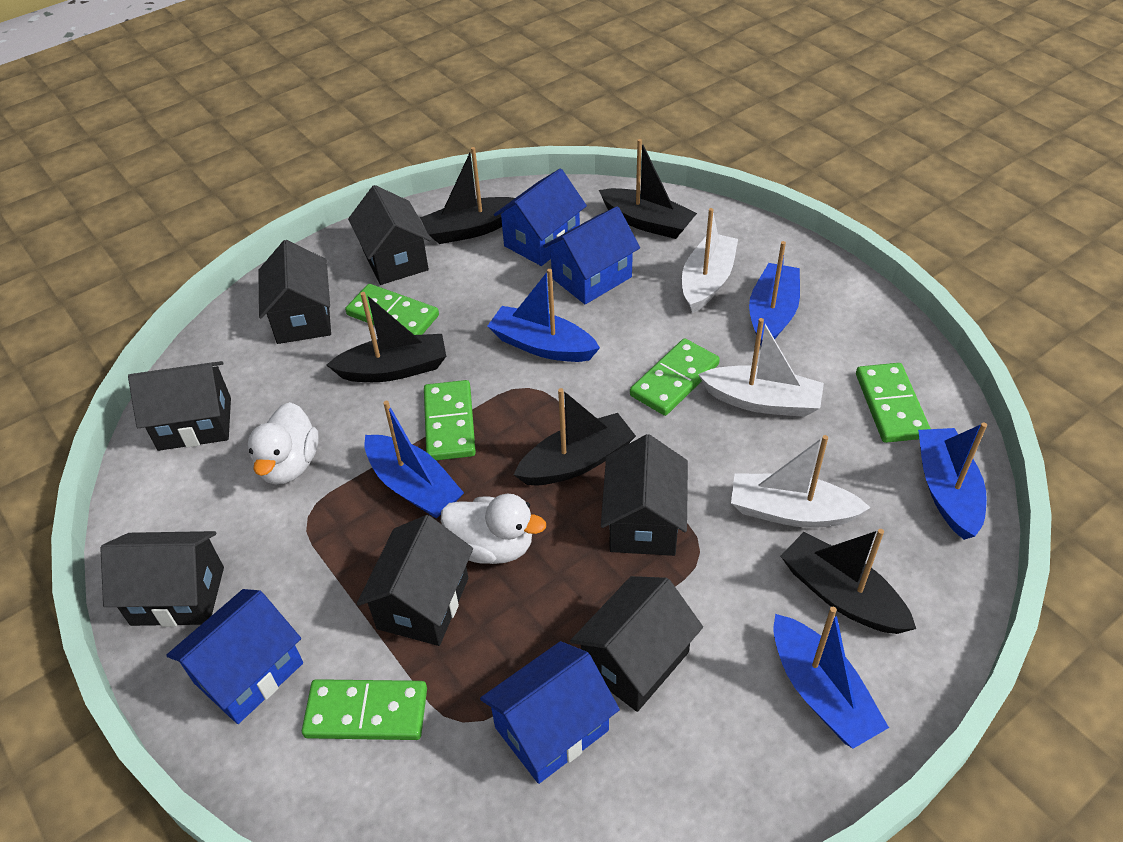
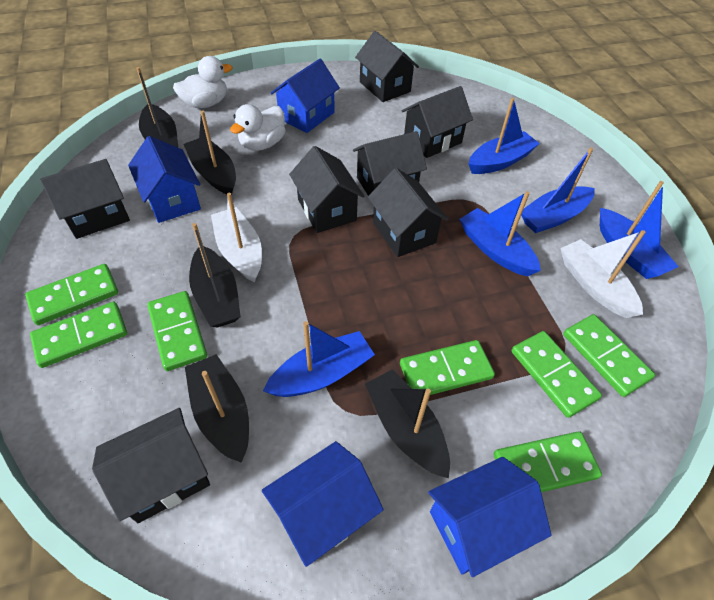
green domino: 5 -> 7
white boat: 3 -> 2

